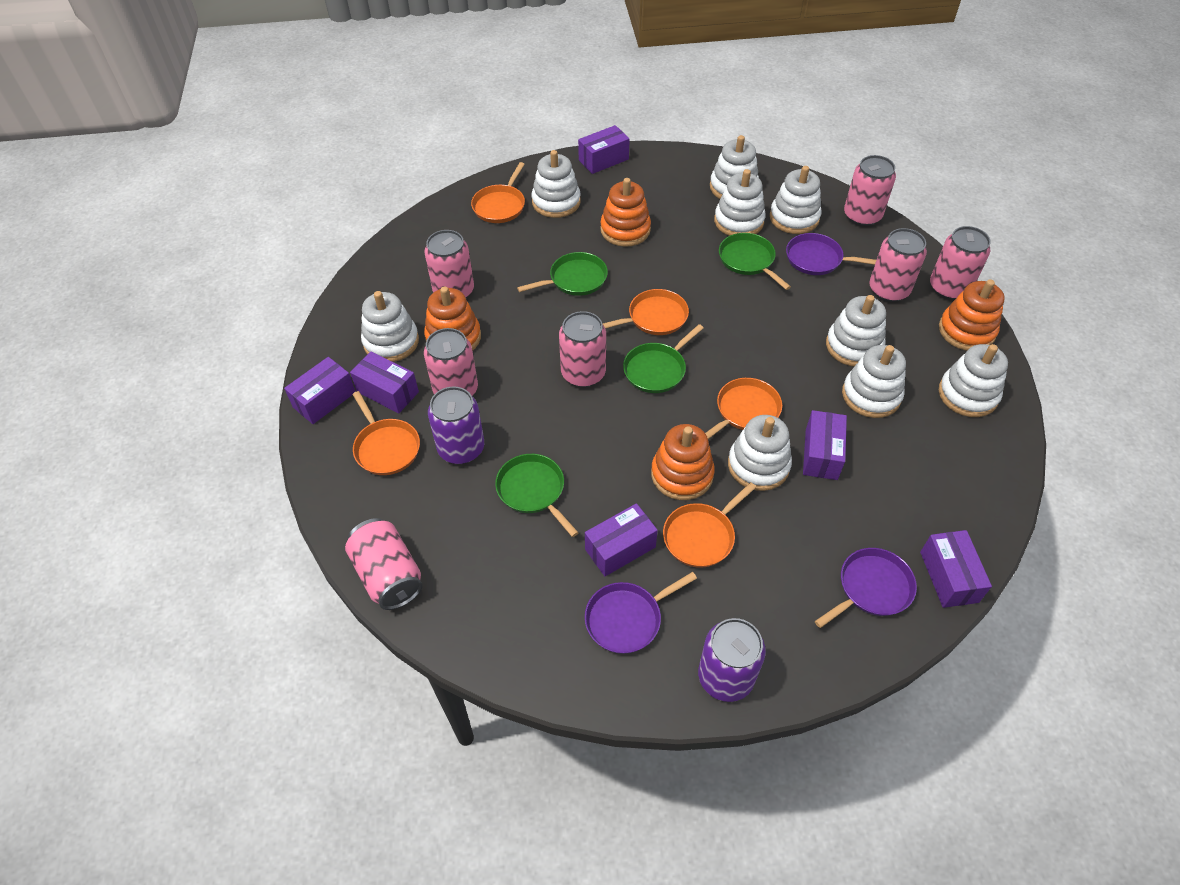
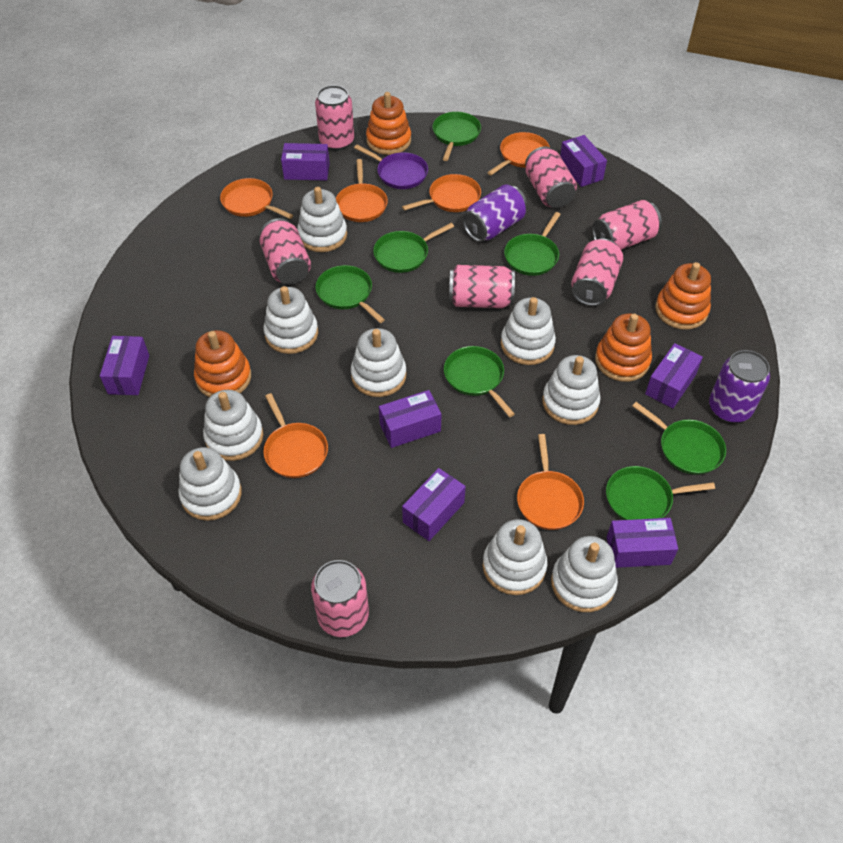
green pan: 4 -> 7
orange pan: 5 -> 6
purple box: 6 -> 7
purple pan: 3 -> 1

